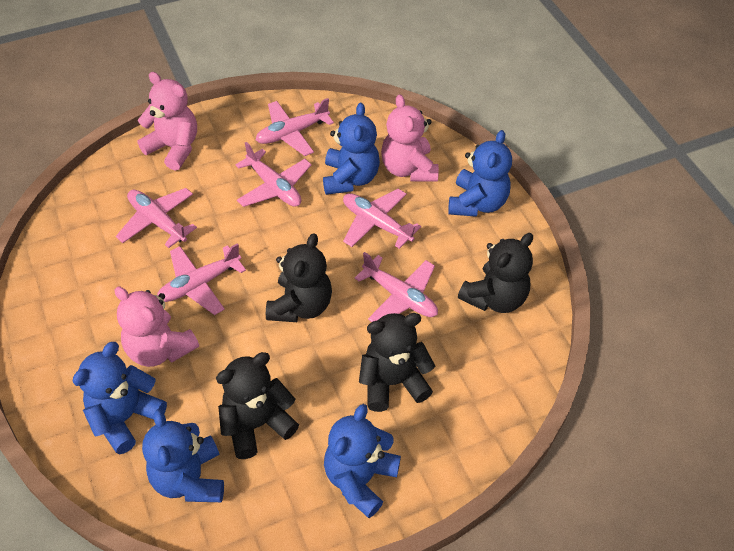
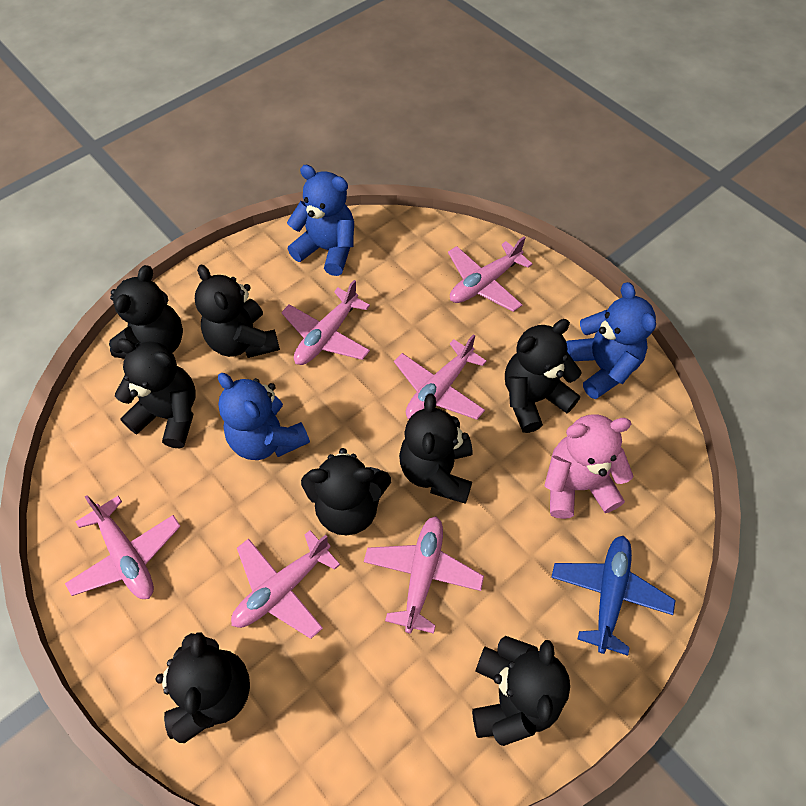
black teddy bear: 4 -> 8
blue plane: 0 -> 1
blue teddy bear: 5 -> 3
pink teddy bear: 3 -> 1

